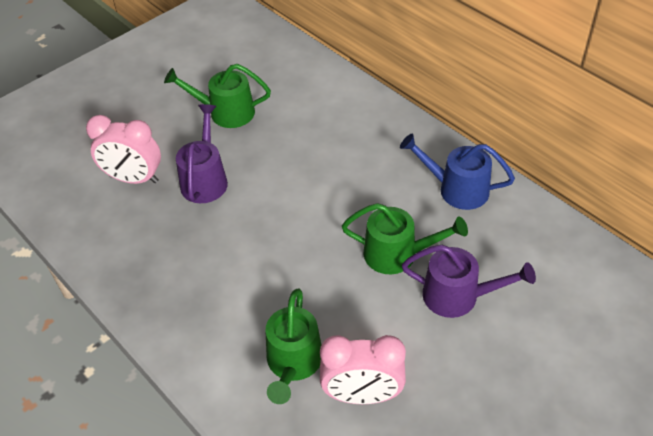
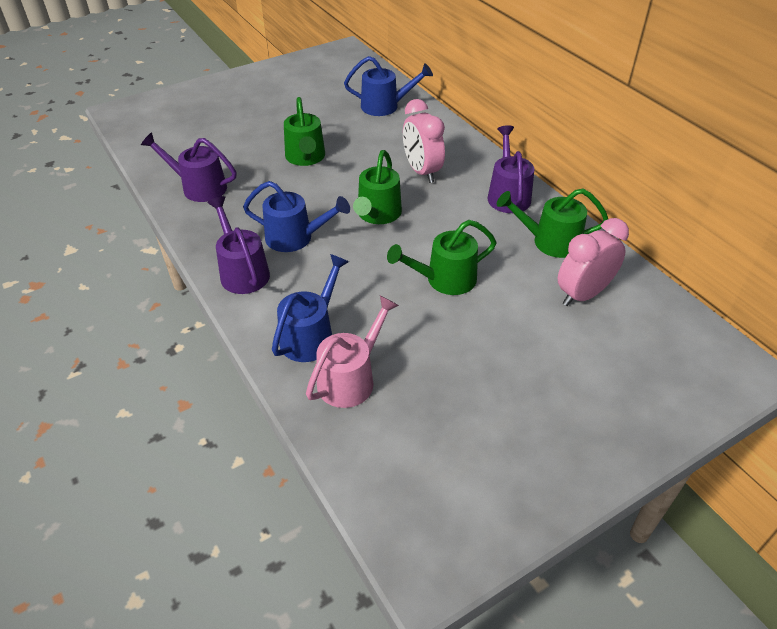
blue watering can: 1 -> 3
green watering can: 3 -> 4
pink watering can: 0 -> 1
purple watering can: 2 -> 3

